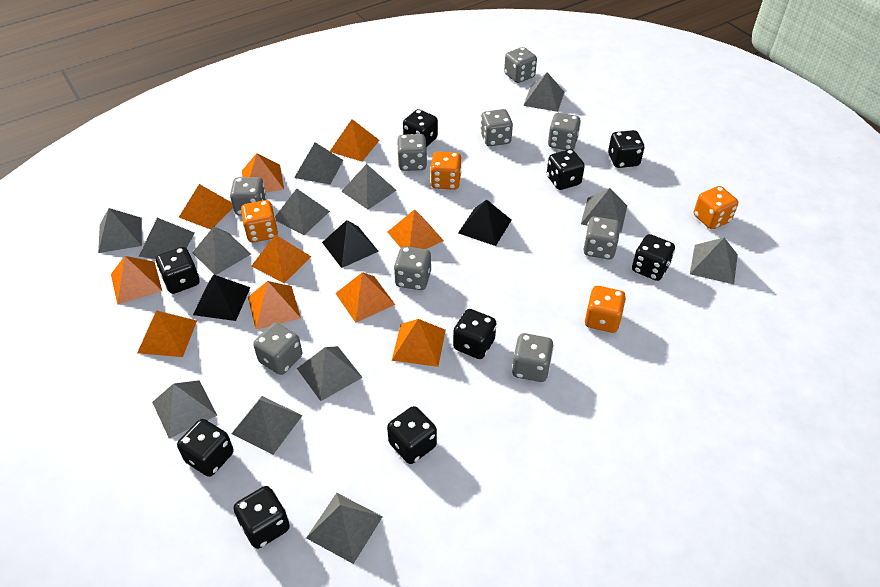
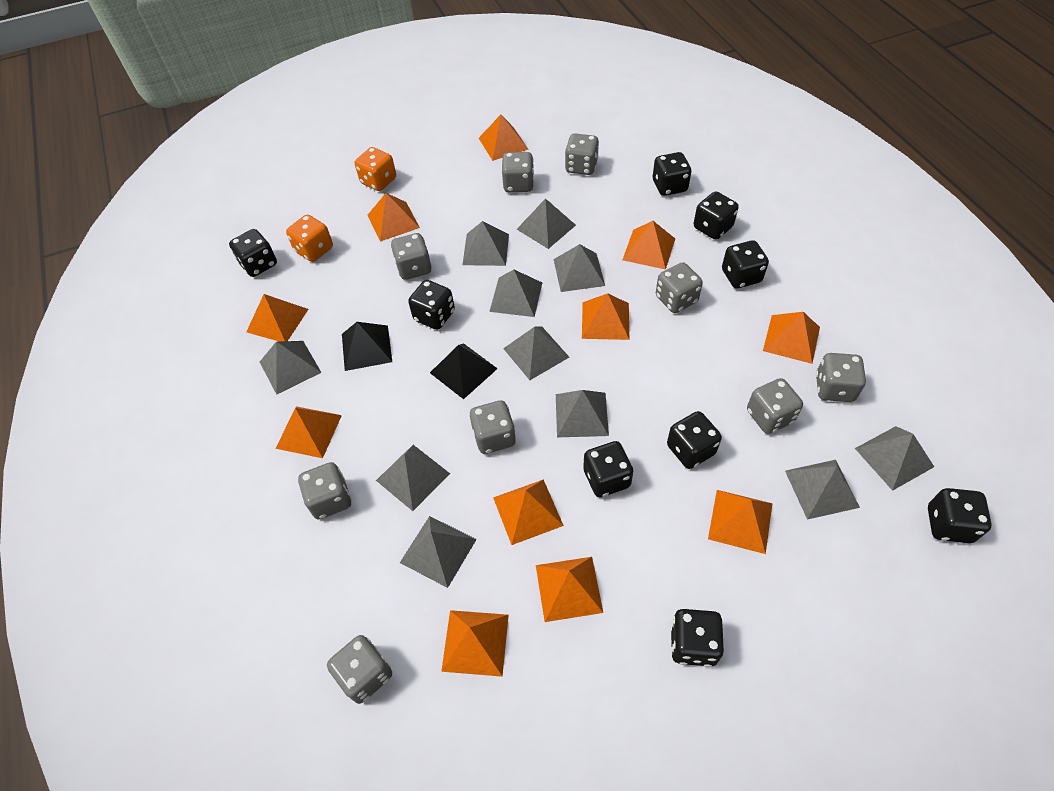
black pyramid: 3 -> 2
grey pyramid: 13 -> 11
orange dice: 4 -> 2
orange pyramid: 10 -> 11

